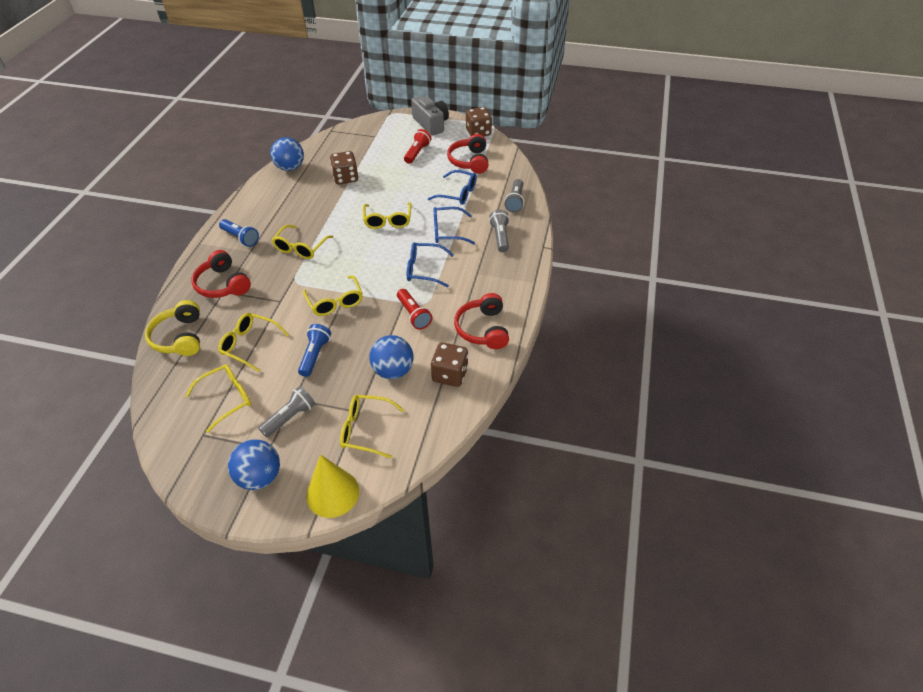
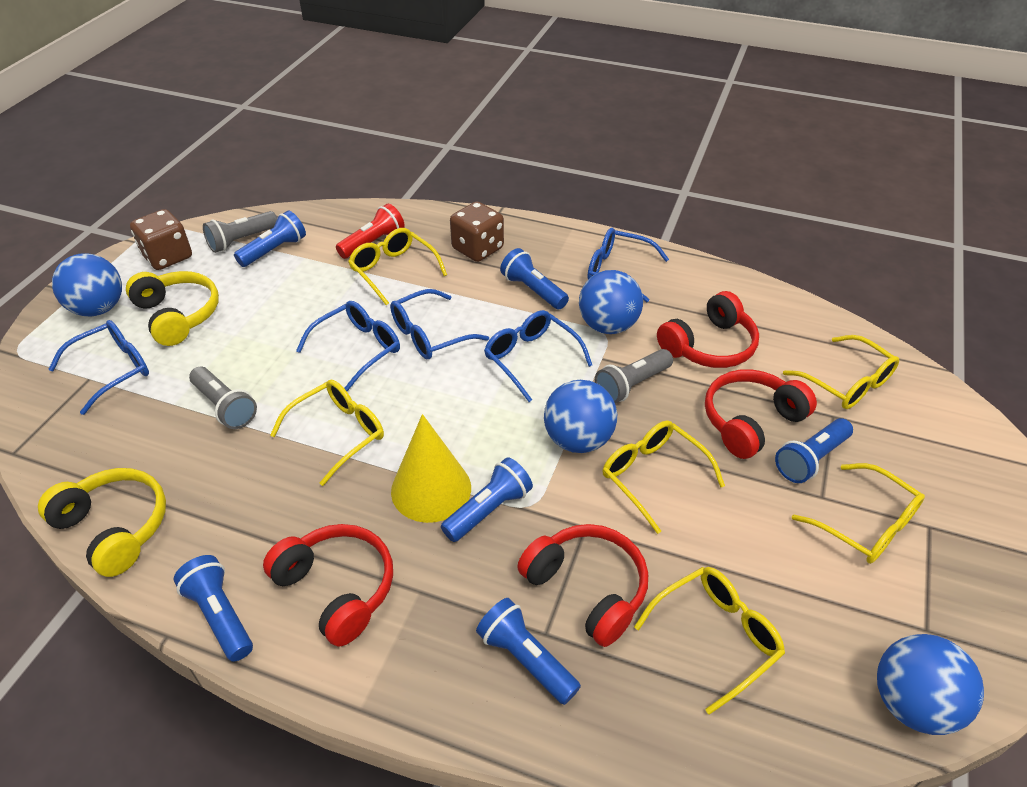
blue ball: 3 -> 4
blue flashlight: 2 -> 6
blue glasses: 3 -> 5
brown dice: 3 -> 2
grey camera: 1 -> 0
red flashlight: 2 -> 1
red headphones: 3 -> 4
yellow headphones: 1 -> 2

